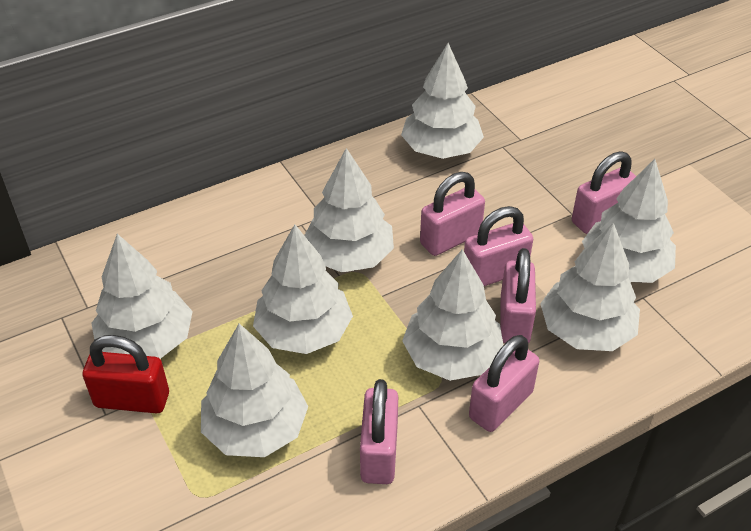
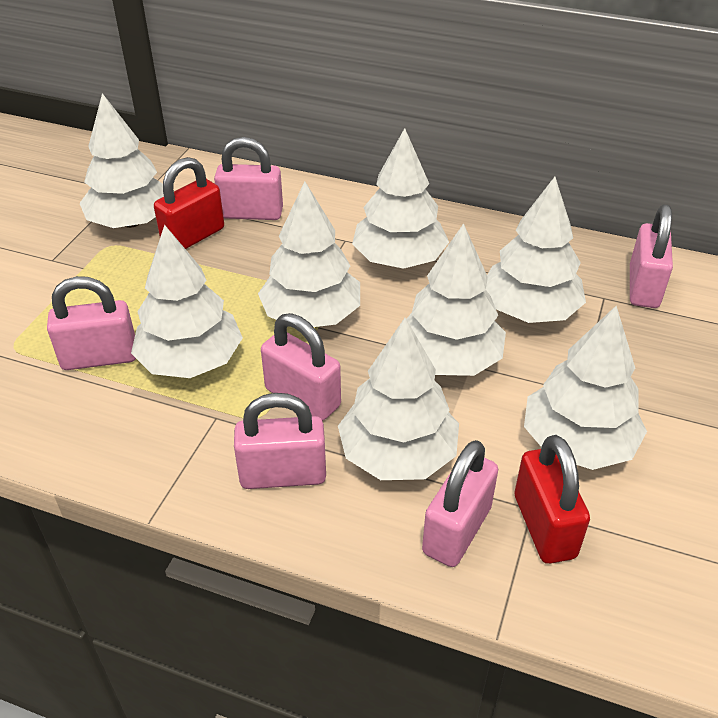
red padlock: 1 -> 2

